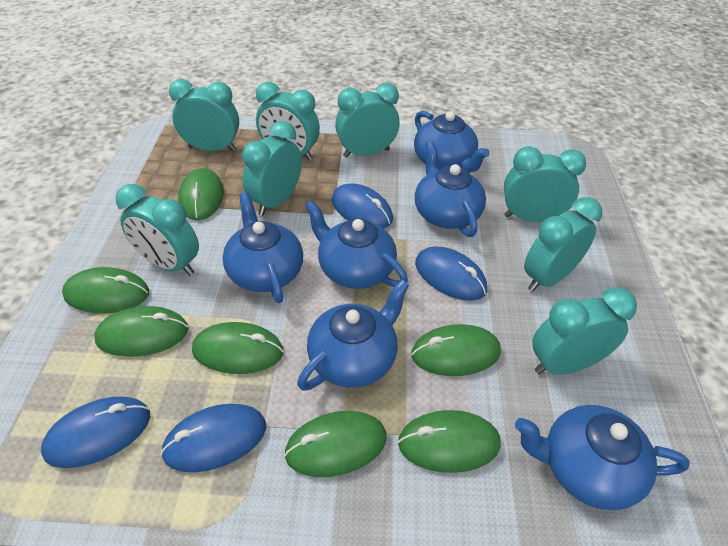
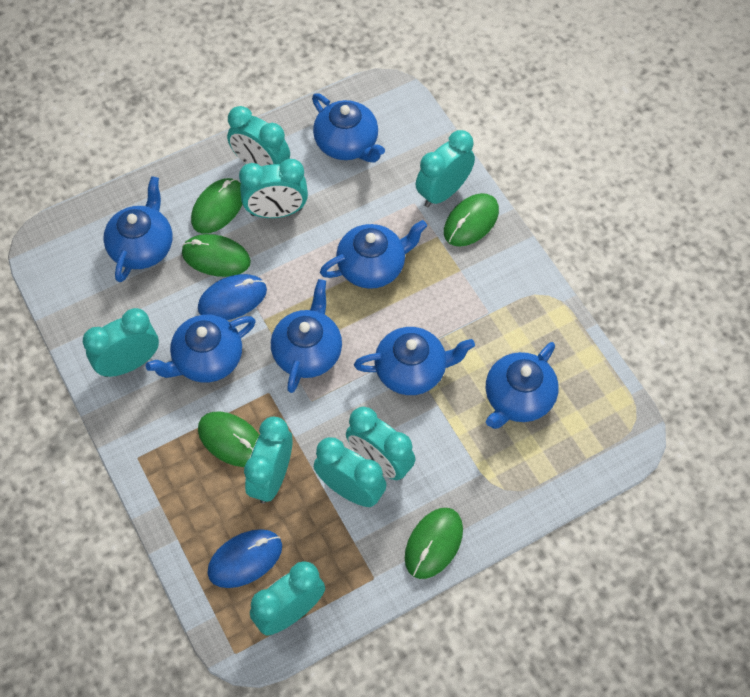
blue mouse: 4 -> 2
blue teapot: 6 -> 7
green mouse: 7 -> 5

